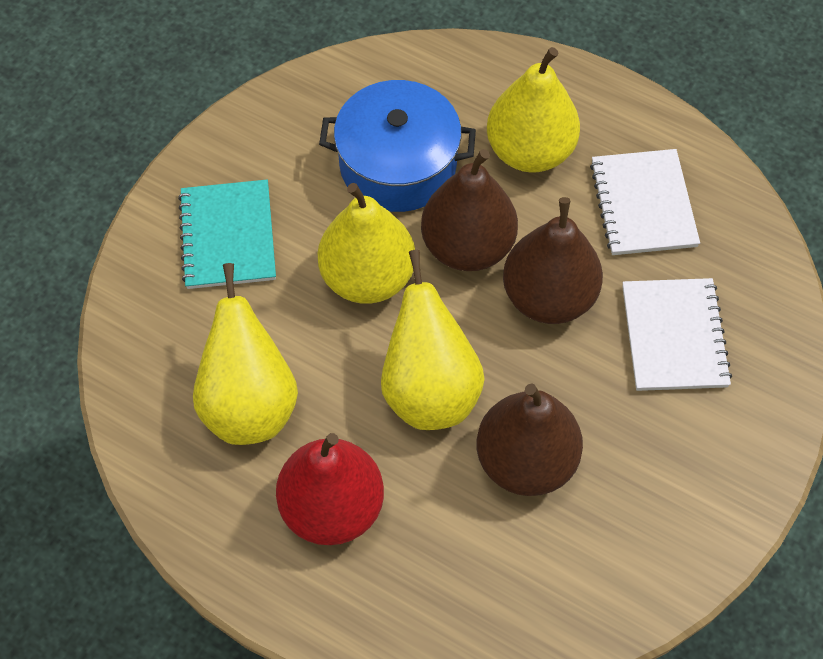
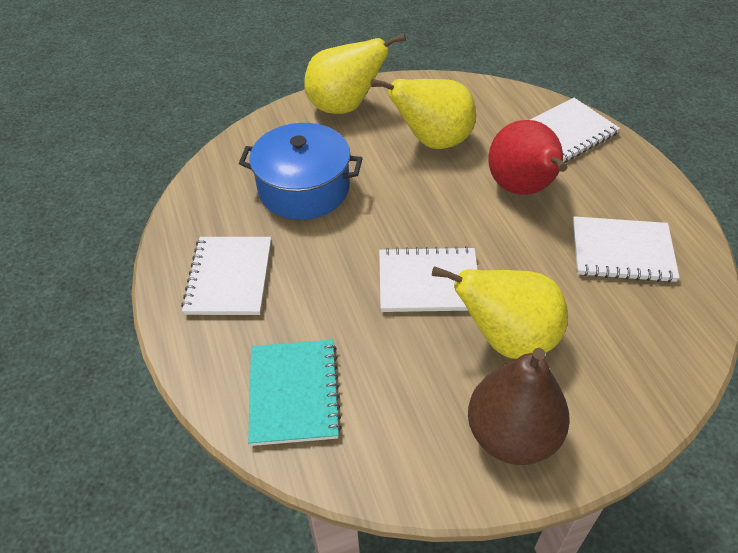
brown pear: 3 -> 1
white notebook: 2 -> 4
yellow pear: 4 -> 3

